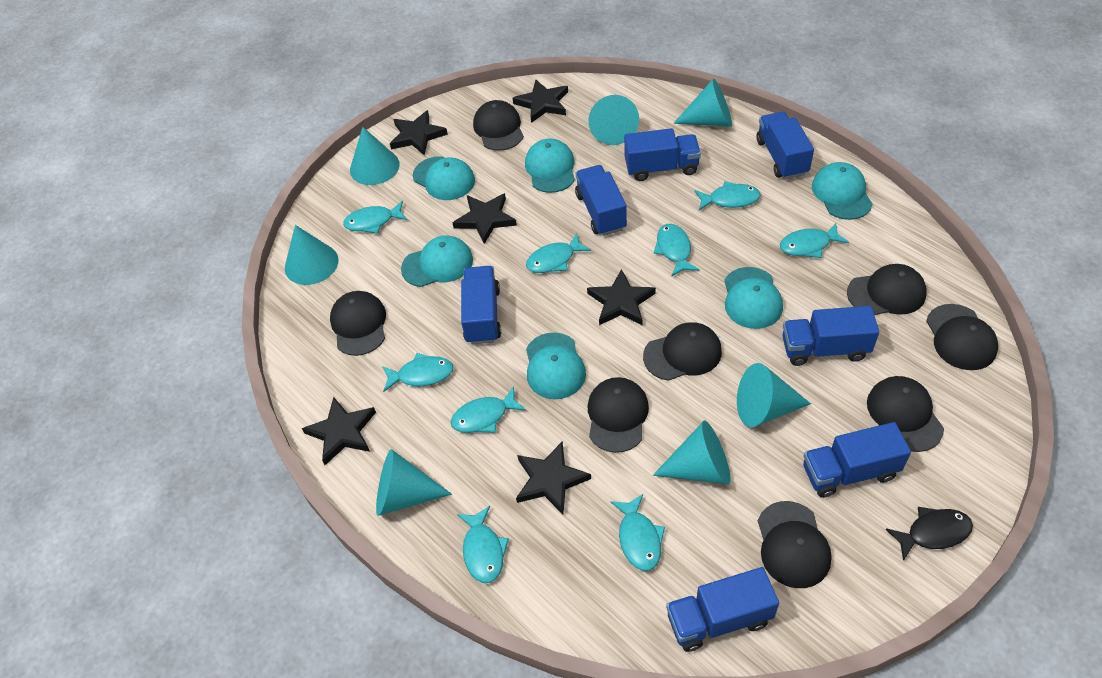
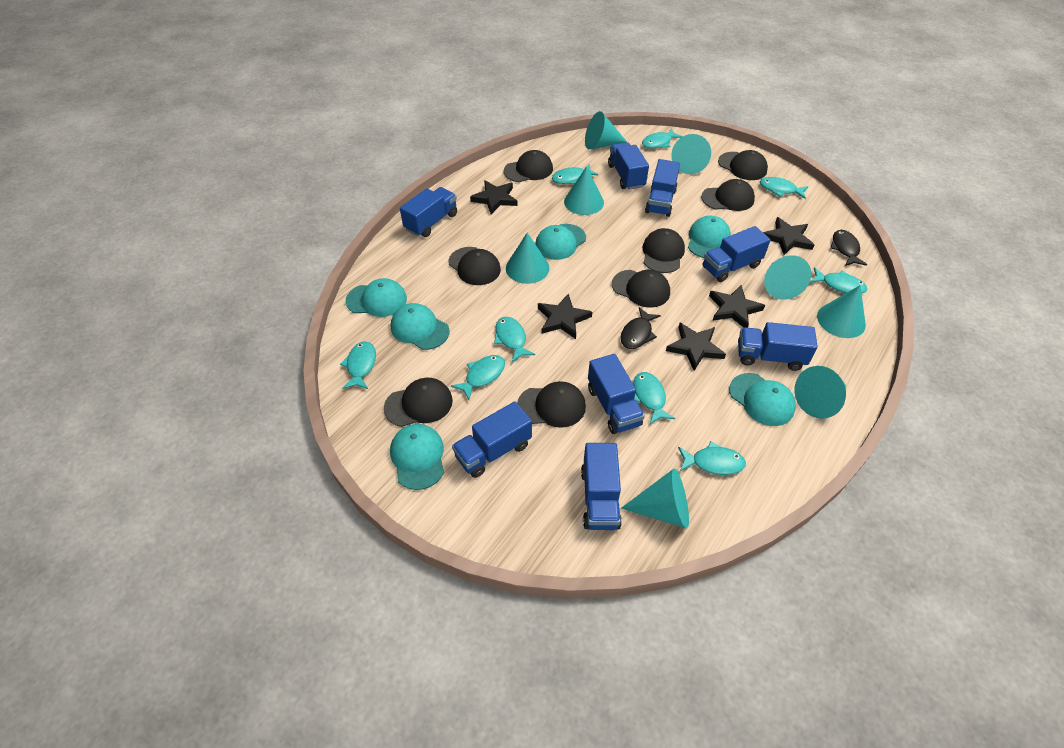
black fish: 1 -> 2
black star: 6 -> 5
blue truck: 7 -> 8
turquoise cone: 7 -> 8

